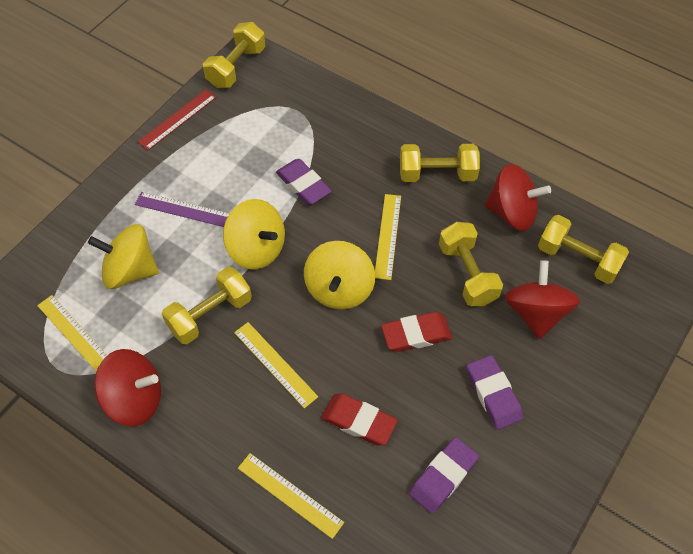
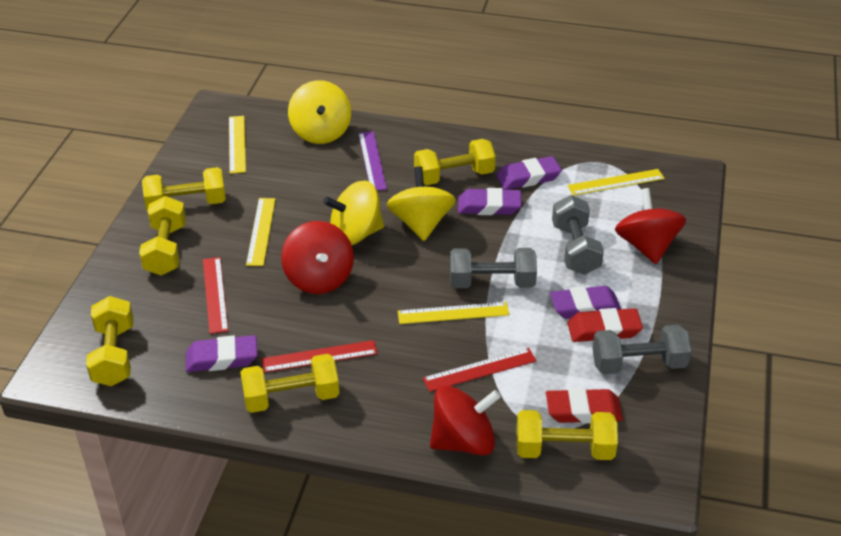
grey dumbbell: 0 -> 3
purple eraser: 3 -> 4
red ruler: 1 -> 3
yellow dumbbell: 5 -> 6

